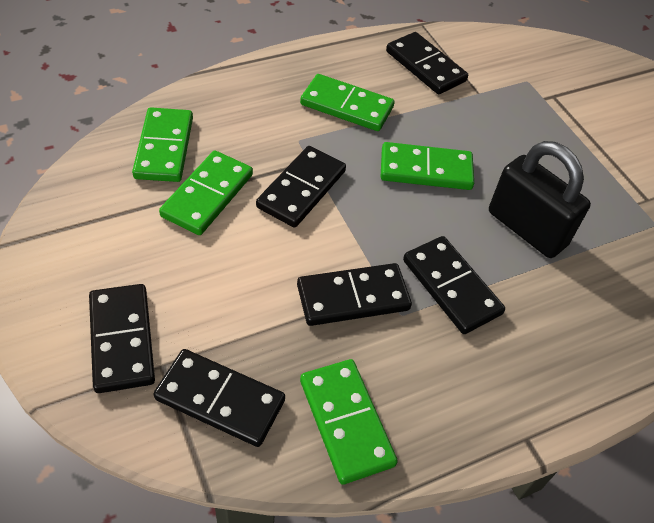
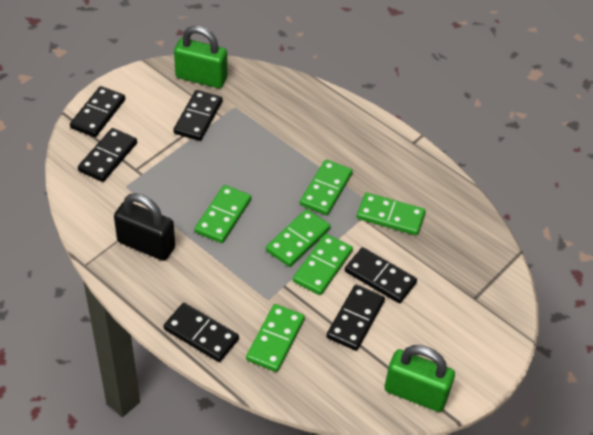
green domino: 5 -> 6
green padlock: 0 -> 2

